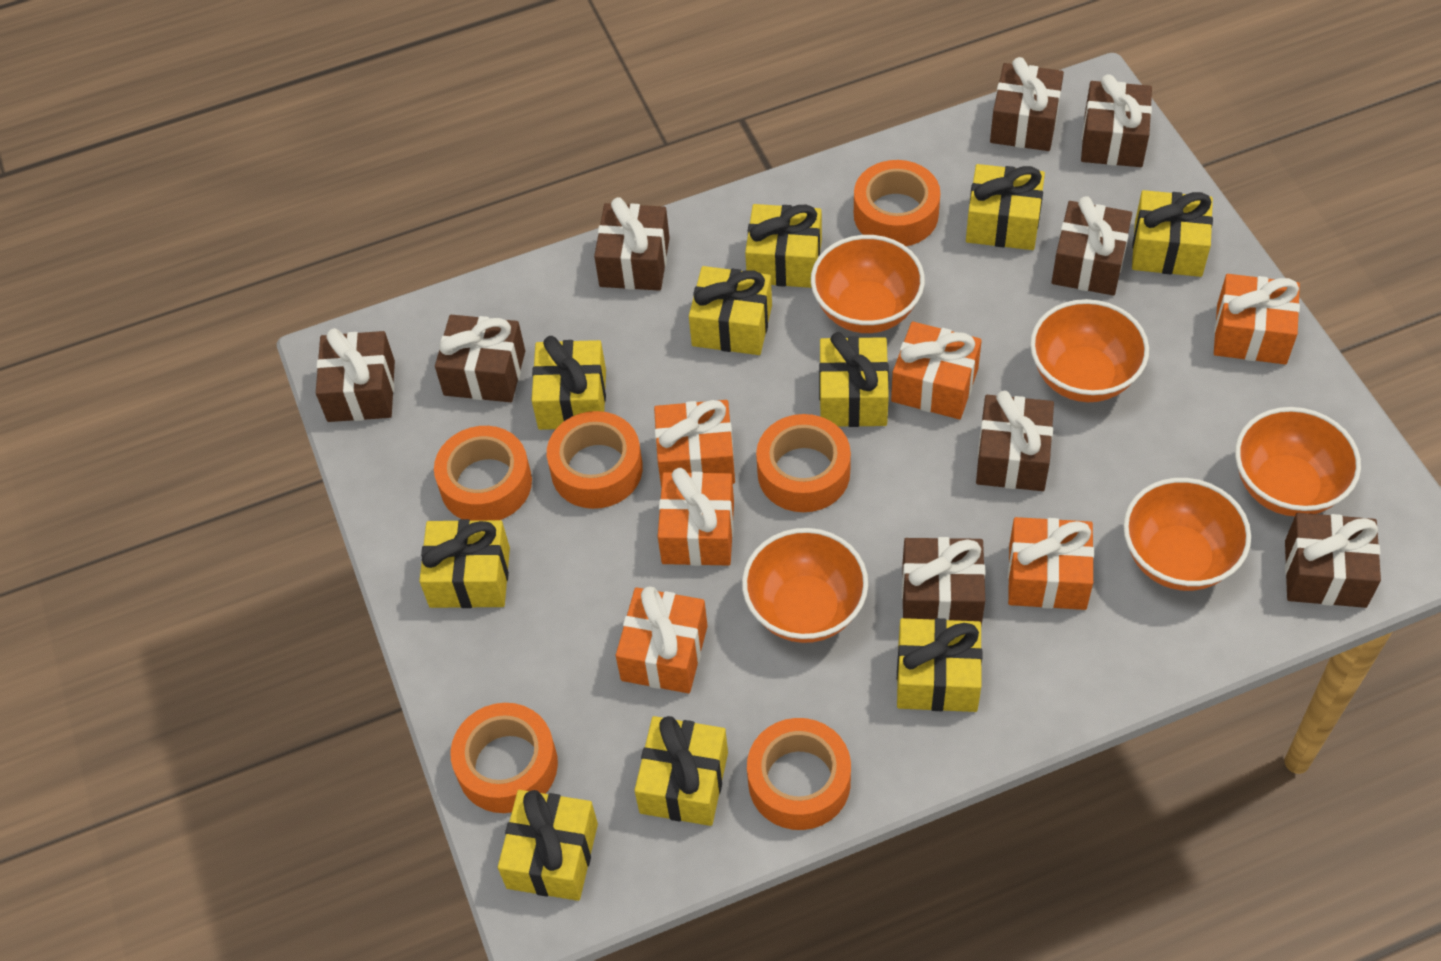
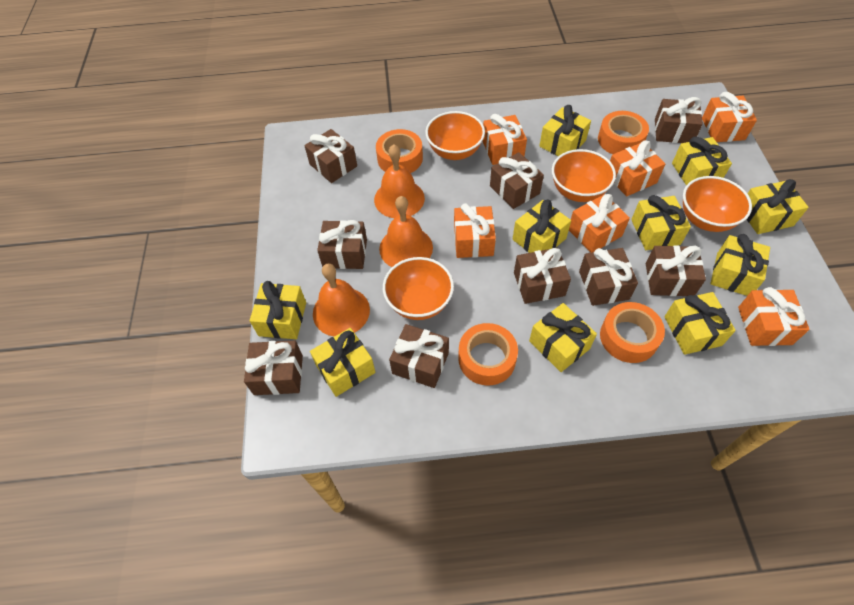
orange bell: 0 -> 3
orange bowl: 5 -> 4
orange tape: 6 -> 4

